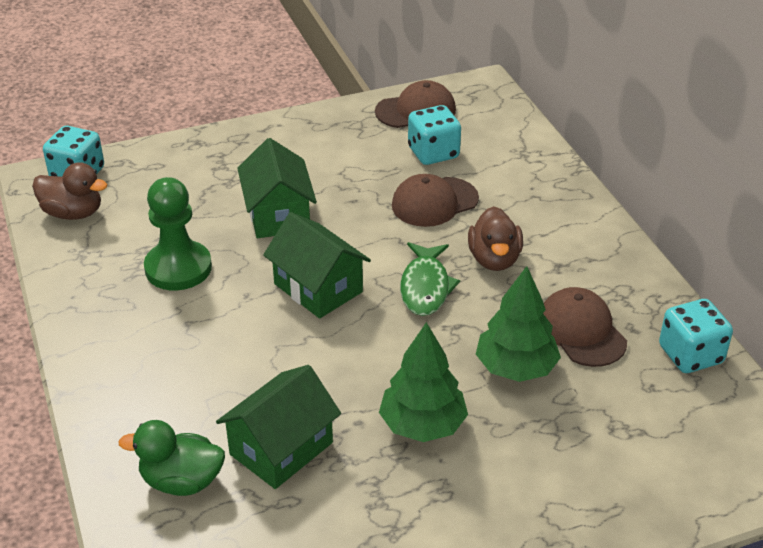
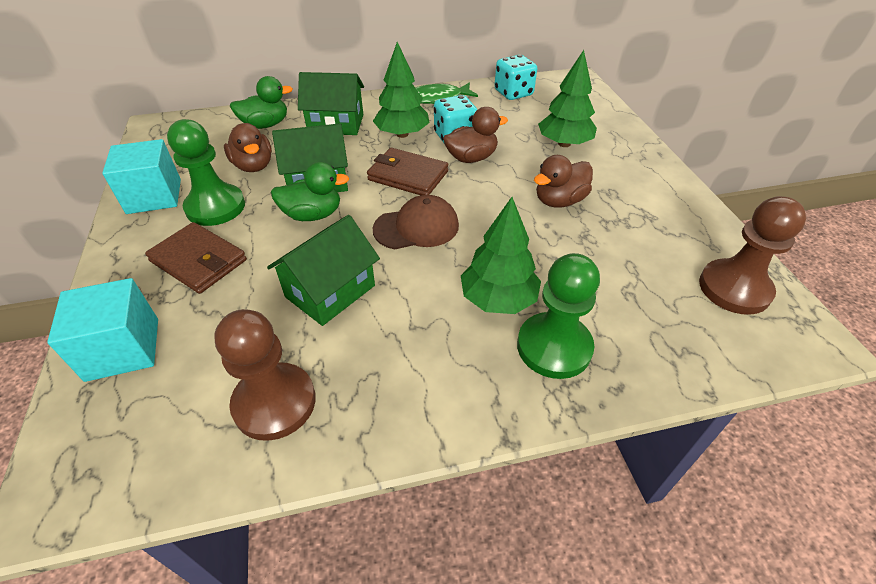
brown cap: 3 -> 1
brown duck: 2 -> 3
brown pawn: 0 -> 2
brown wallet: 0 -> 2
green duck: 1 -> 2
green pawn: 1 -> 2
green tree: 2 -> 3
turquoise cube: 0 -> 2
turquoise dice: 3 -> 2

